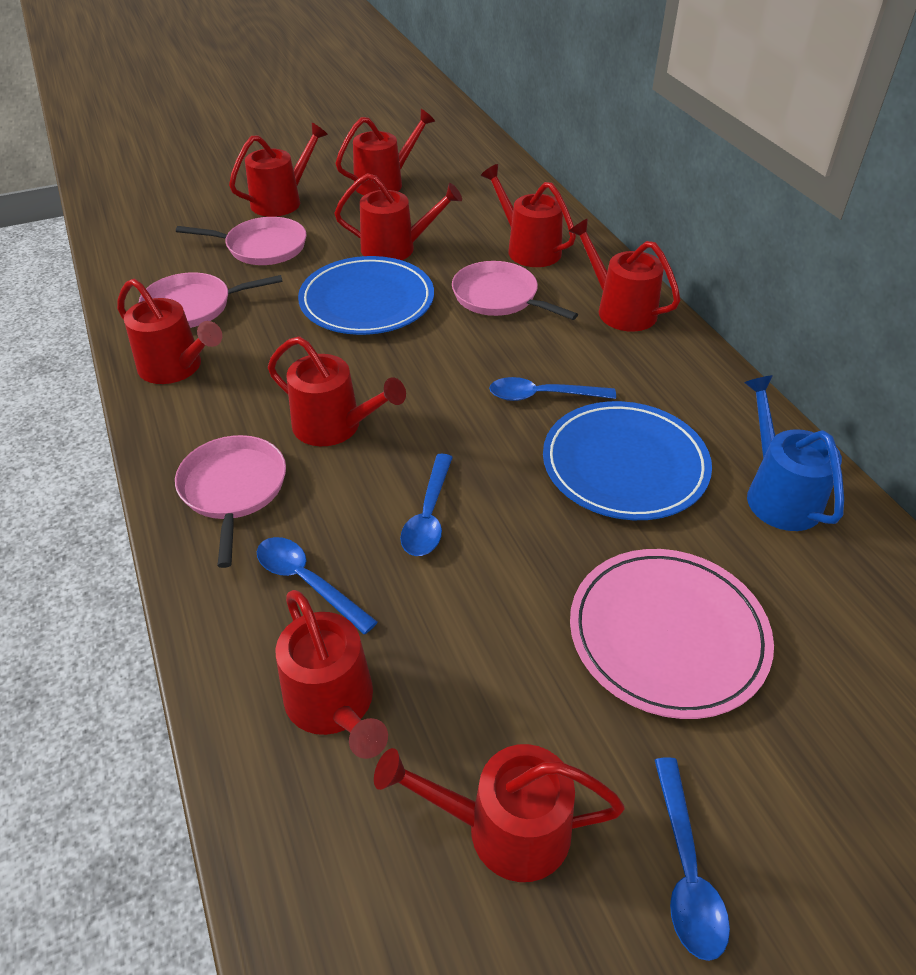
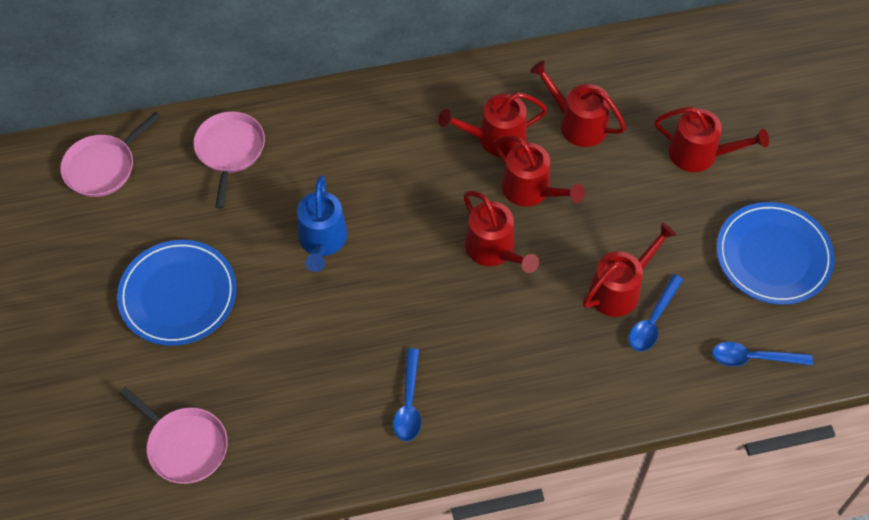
blue spoon: 4 -> 3
pink pan: 4 -> 3
pink plate: 1 -> 0
red watering can: 9 -> 6

